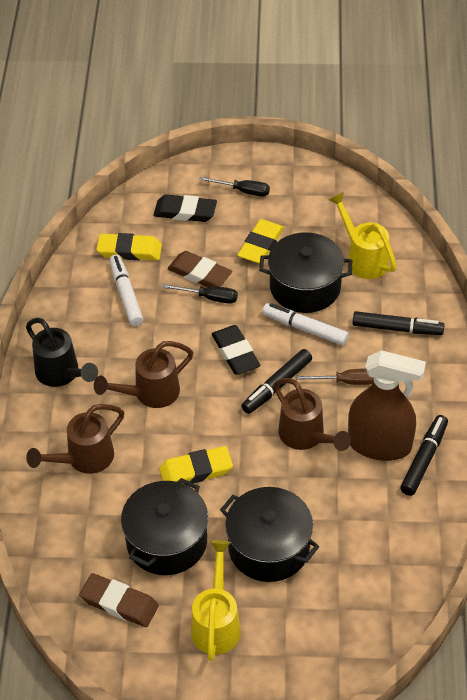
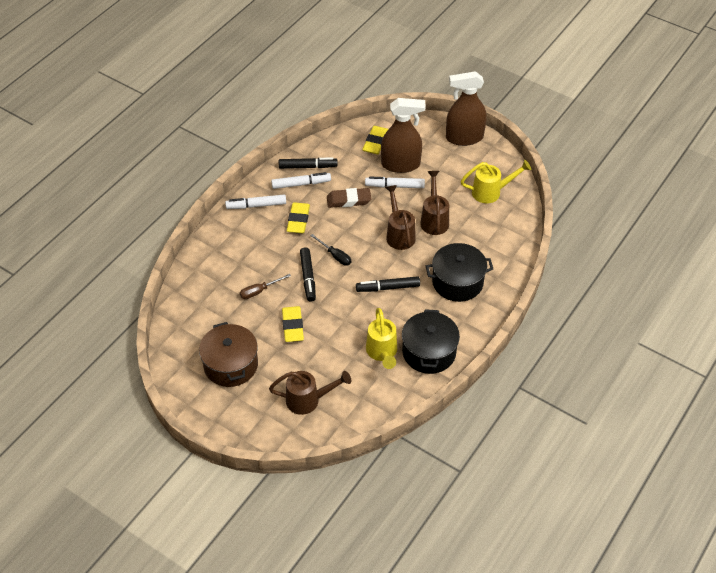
black eraser: 2 -> 0
black pot: 3 -> 2
black screwdriver: 2 -> 1
black watering can: 1 -> 0
brown eraser: 2 -> 1
brown pot: 0 -> 1
brown spray bottle: 1 -> 2
white marker: 2 -> 3

